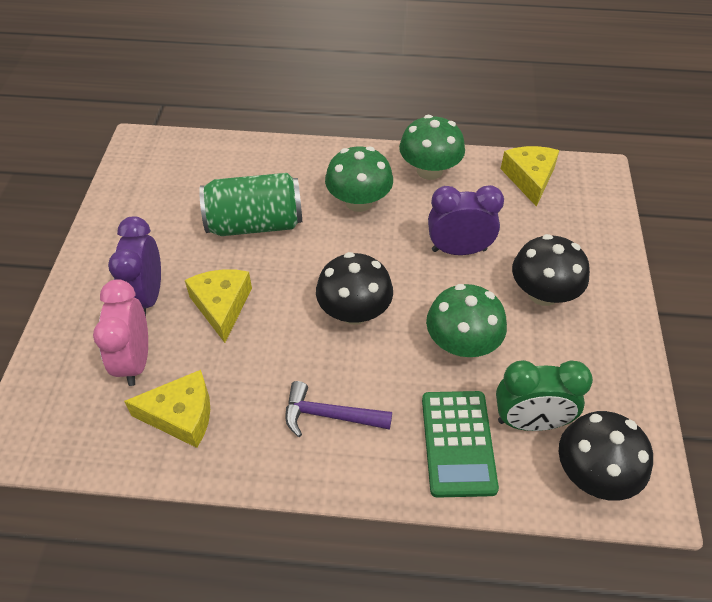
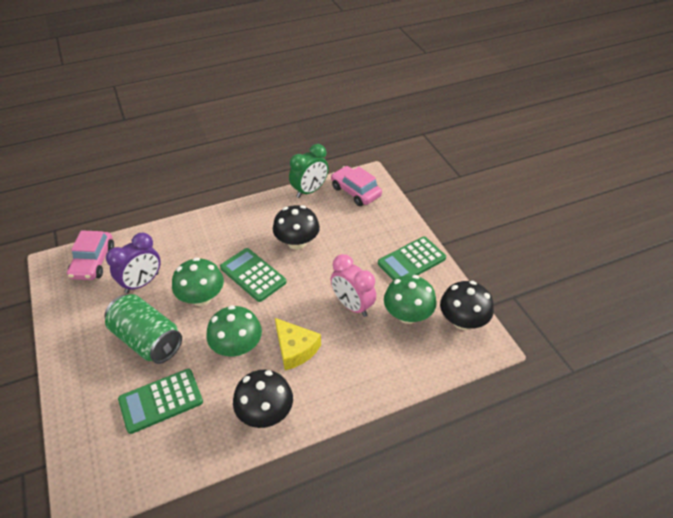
green calculator: 1 -> 3
pink car: 0 -> 2
purple clock: 2 -> 1
purple hammer: 1 -> 0
yellow cheese: 3 -> 1

